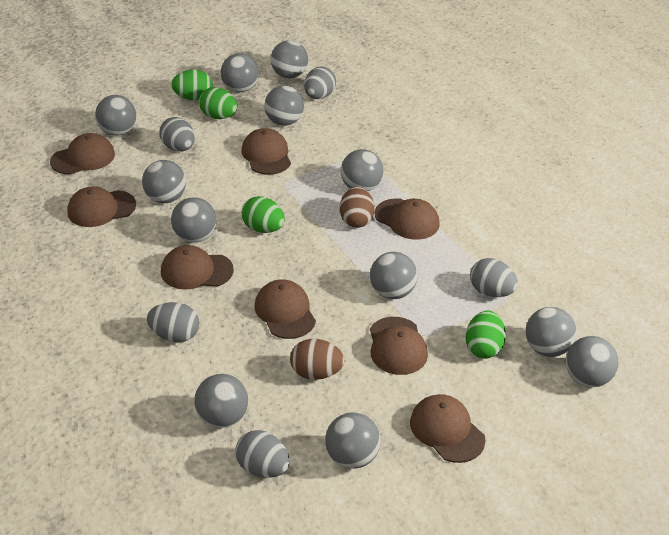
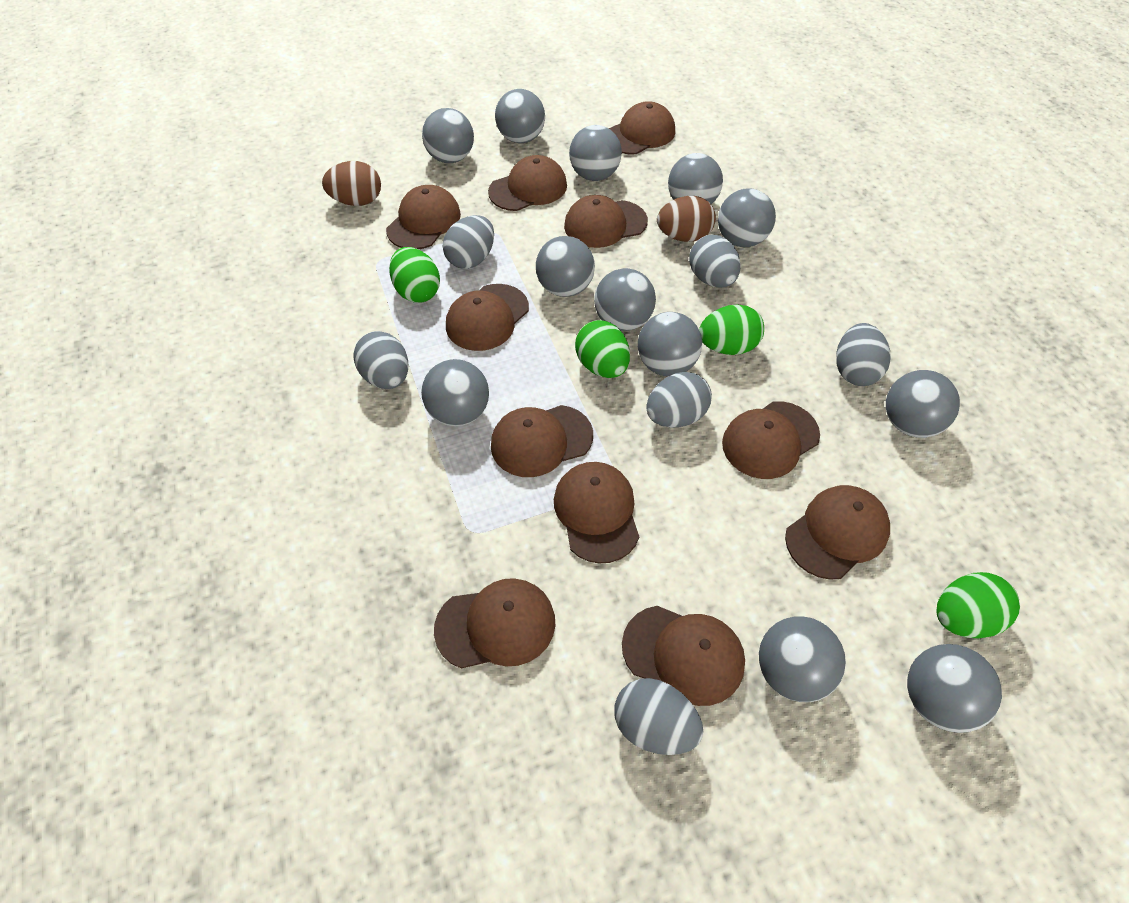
brown cap: 8 -> 11
grey egg: 5 -> 6

